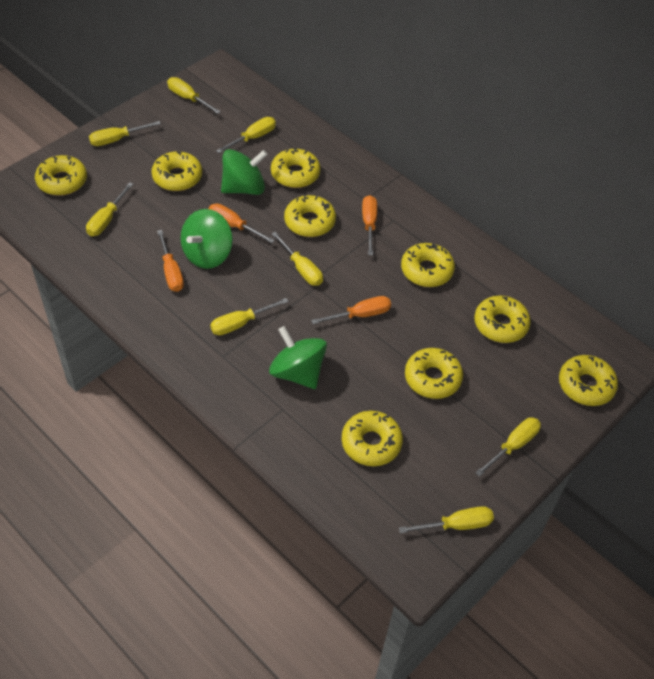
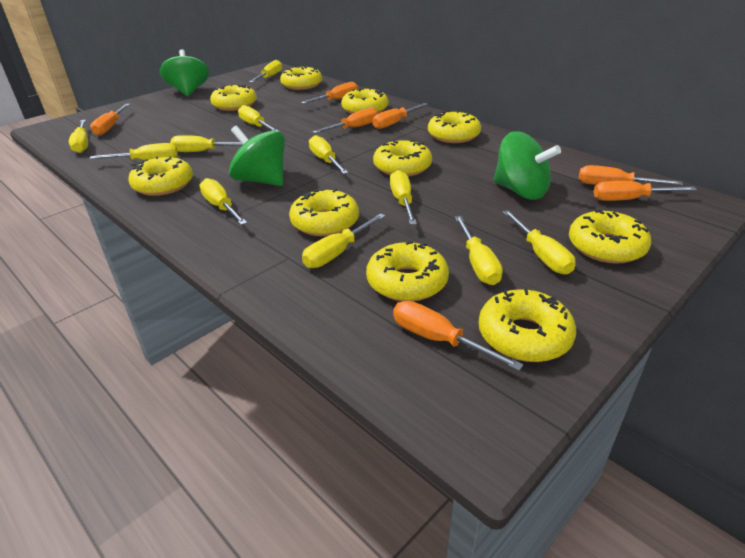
orange screwdriver: 4 -> 7
yellow donut: 9 -> 10
yellow screwdriver: 8 -> 11

